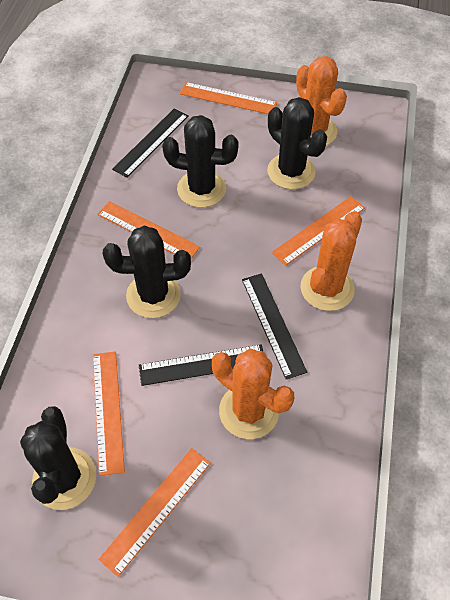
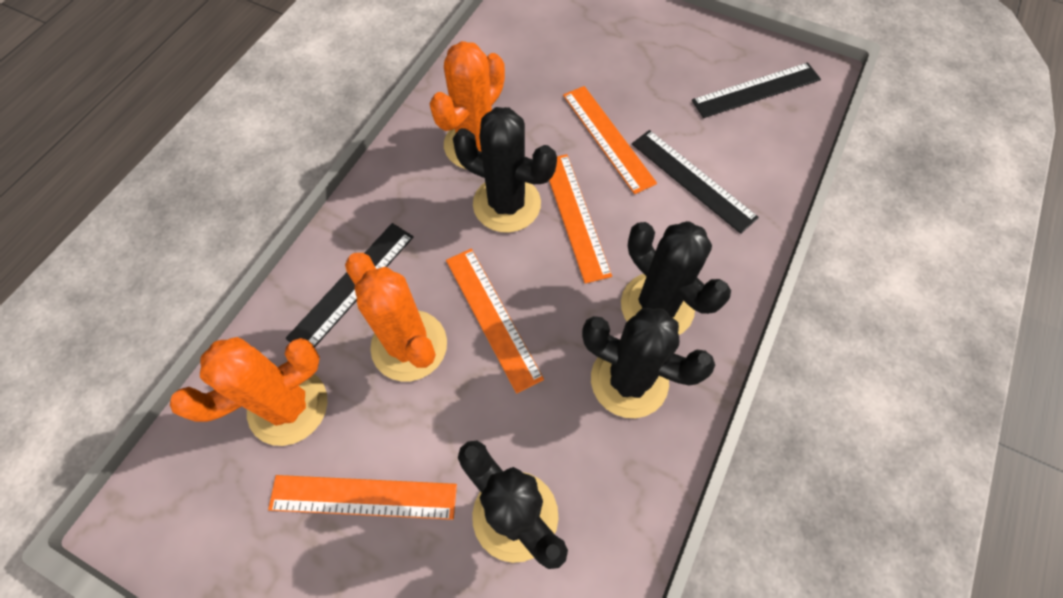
orange ruler: 5 -> 4

